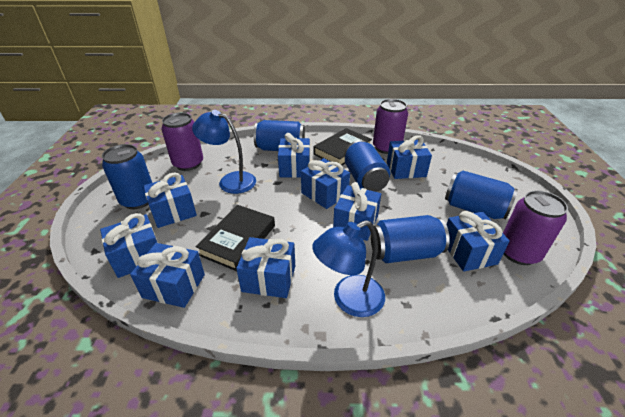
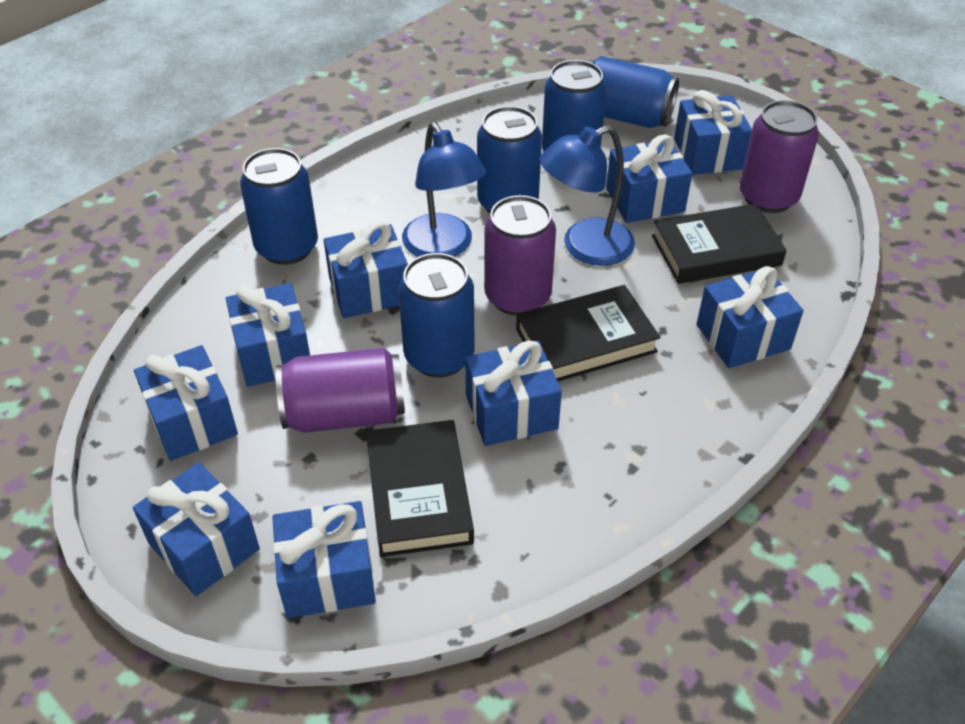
black book: 2 -> 3

